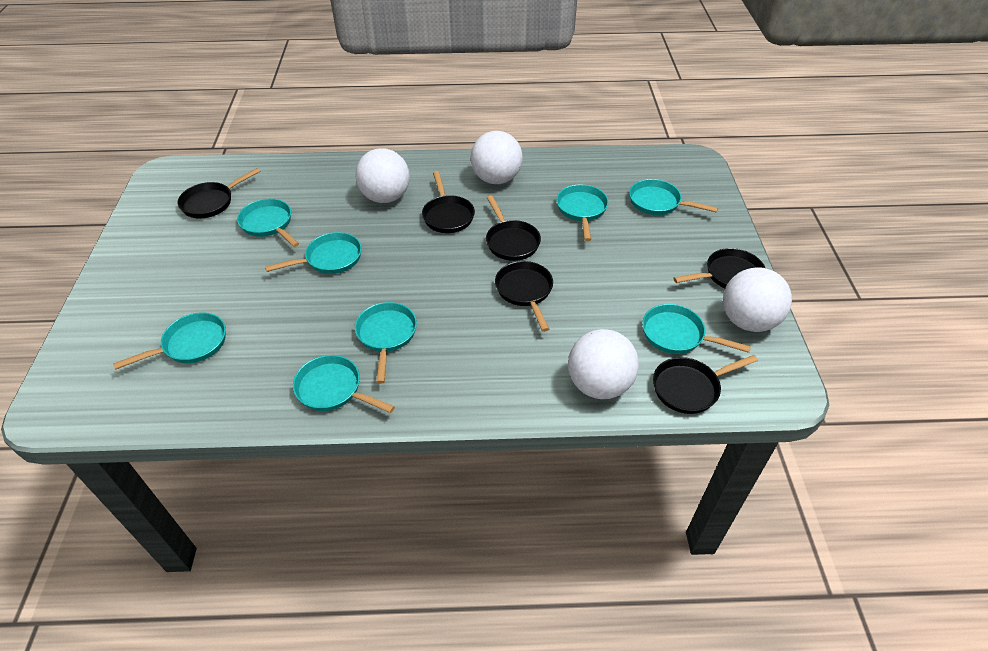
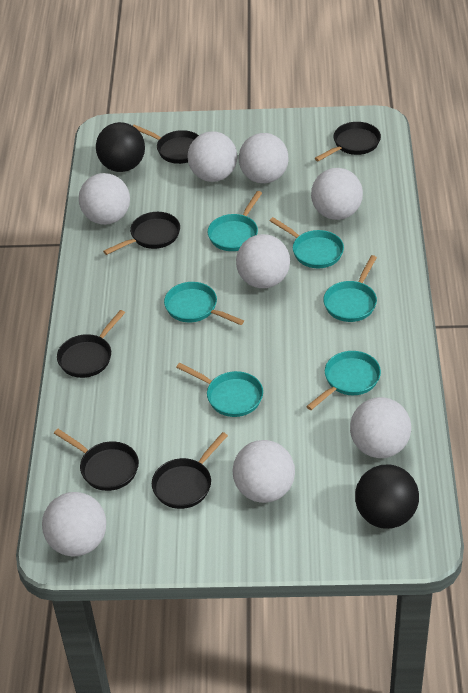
black ball: 0 -> 2
turquoise pan: 8 -> 6
white ball: 4 -> 8

